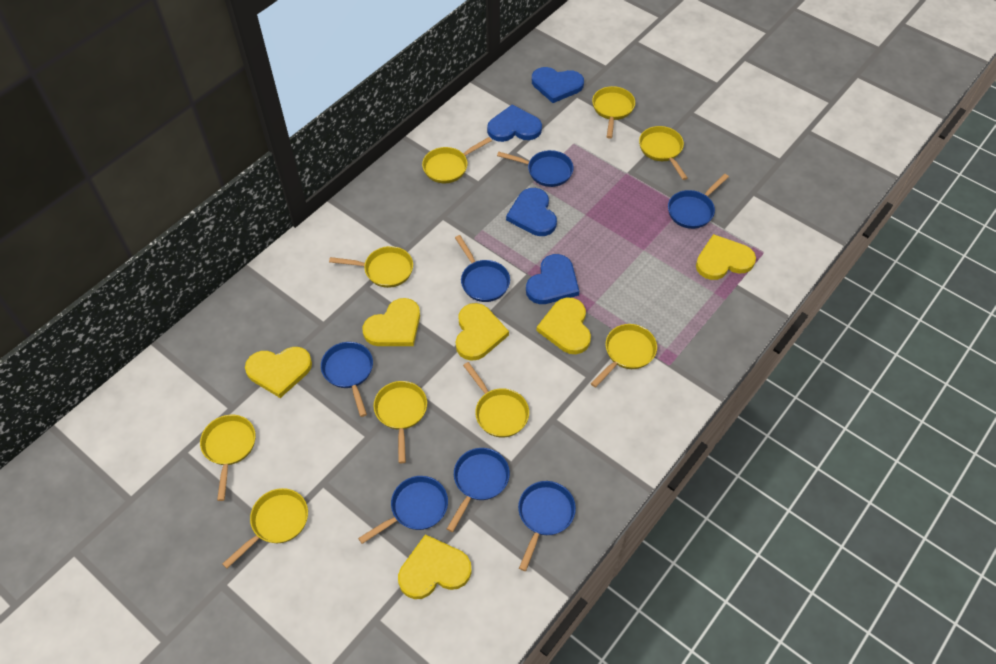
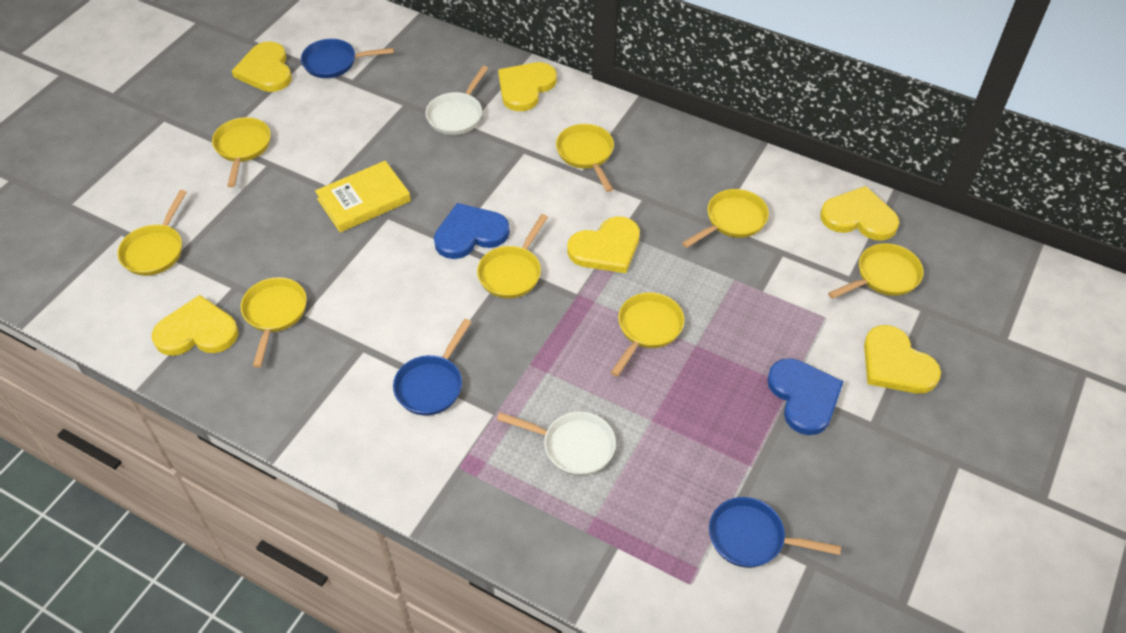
blue heart: 4 -> 2
blue pan: 7 -> 3
white pan: 0 -> 2
yellow book: 0 -> 1
yellow pan: 9 -> 8

